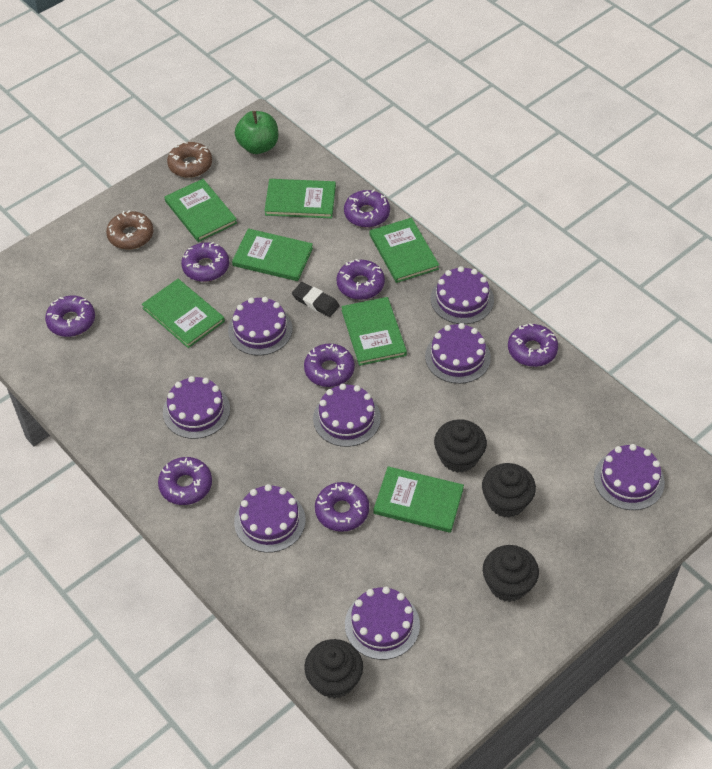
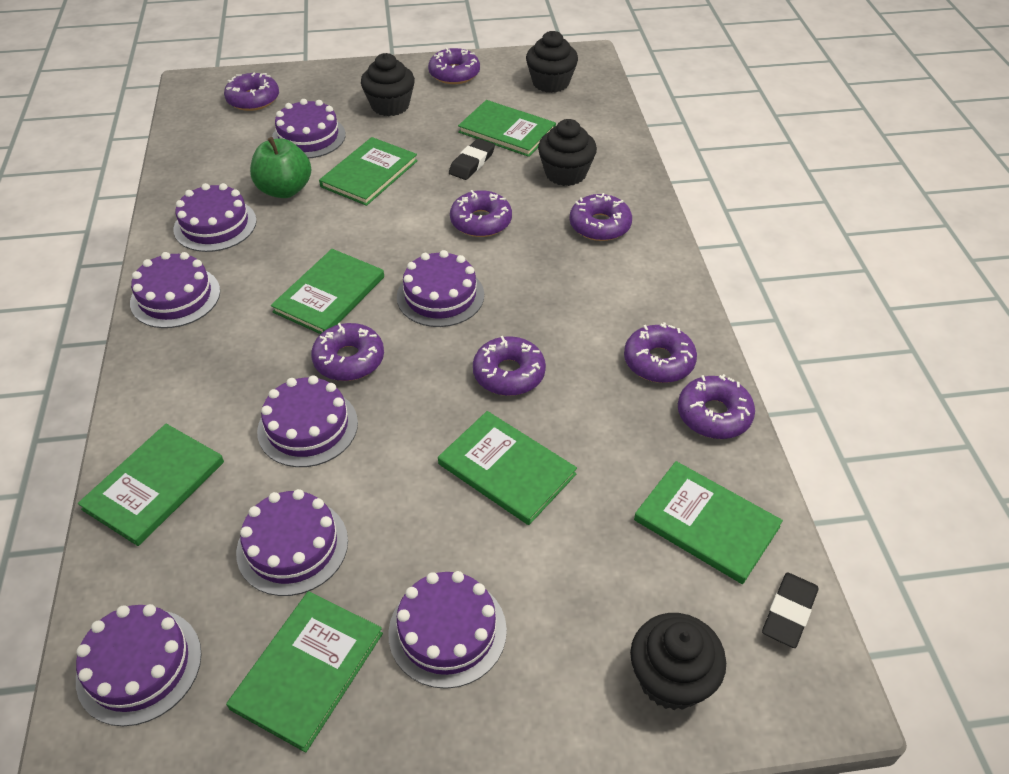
black eraser: 1 -> 2
brown donut: 2 -> 0

